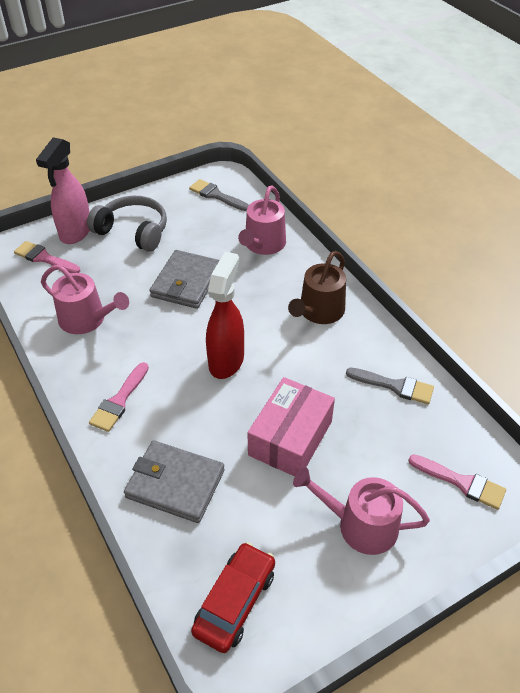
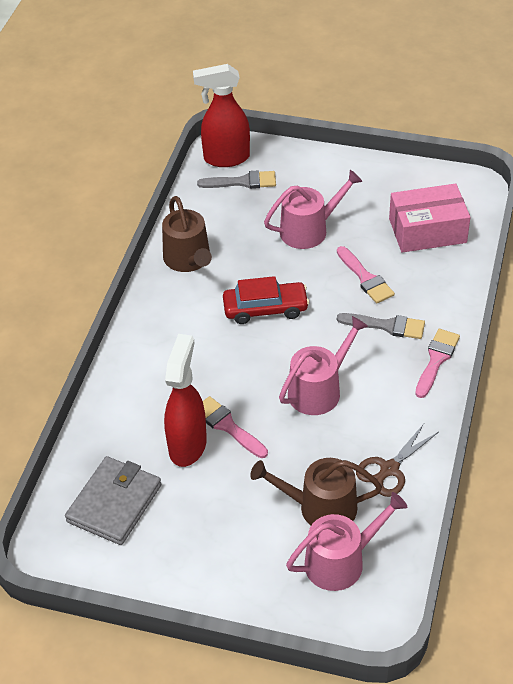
brown scissors: 0 -> 1
brown watering can: 1 -> 2
grey headphones: 1 -> 0
grey wallet: 2 -> 1
pink spray bottle: 1 -> 0
red spray bottle: 1 -> 2

